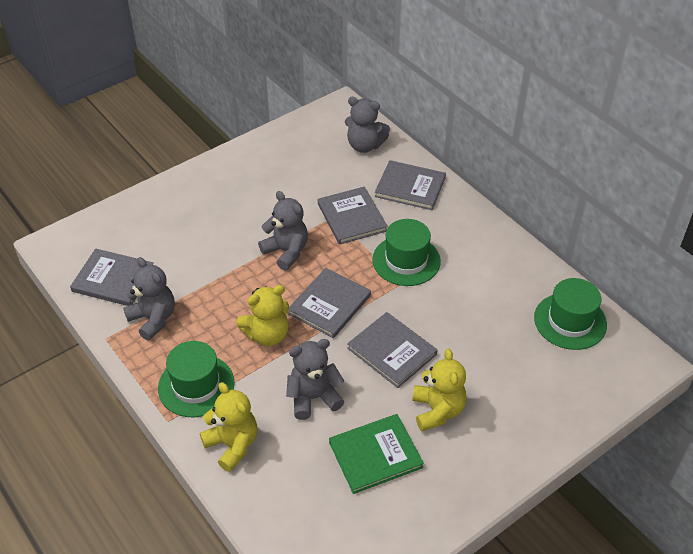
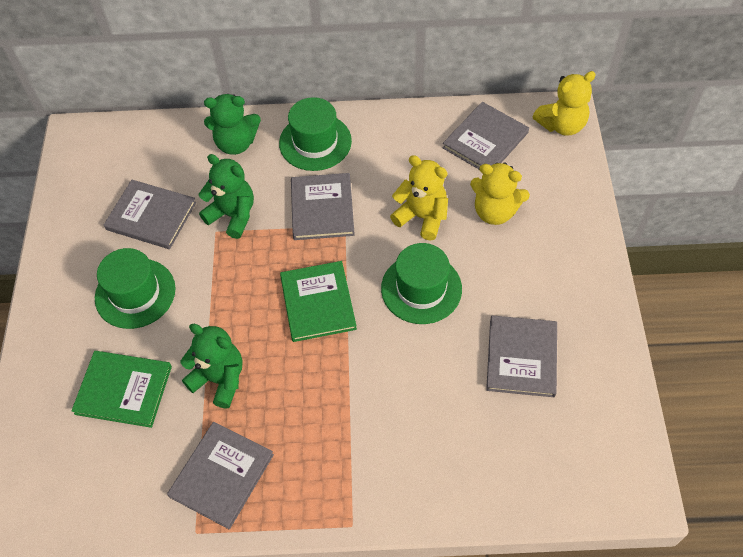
green book: 1 -> 2
green teddy bear: 0 -> 3
grey teddy bear: 4 -> 0

